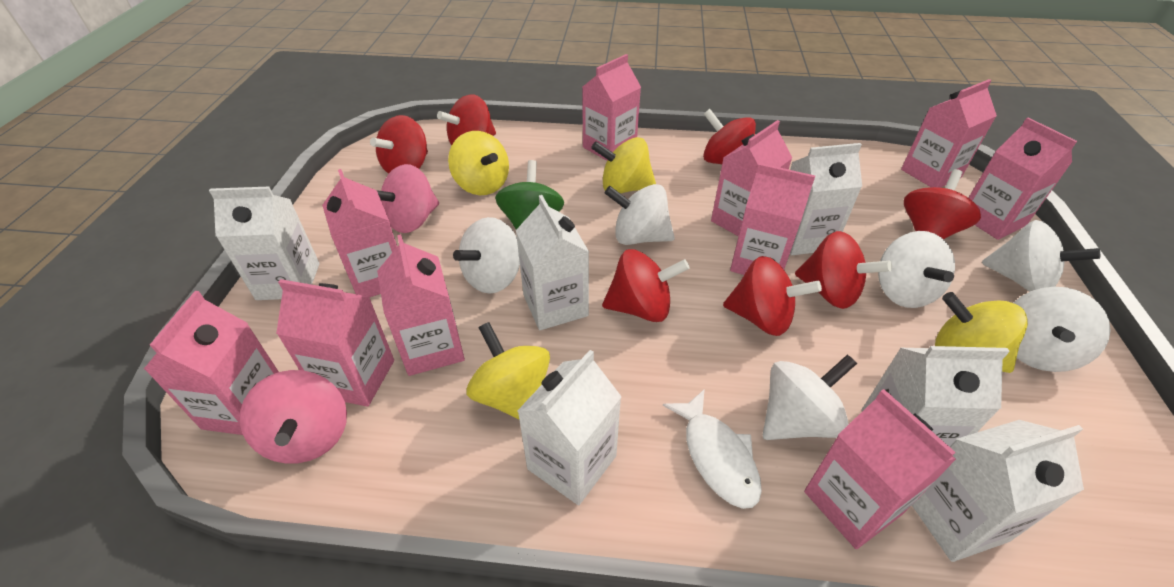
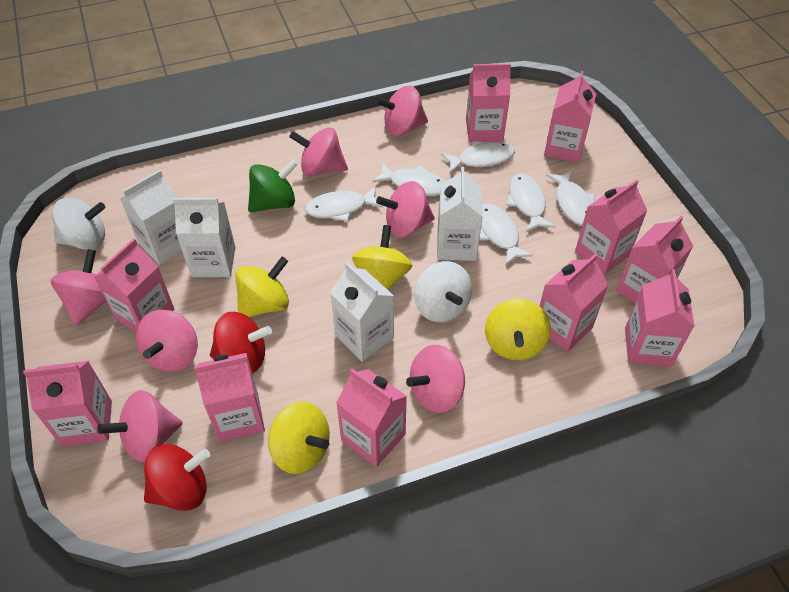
pink spinning top: 2 -> 7
red spinning top: 7 -> 2
white carton: 6 -> 4
white fish: 1 -> 6
white spinning top: 6 -> 2

